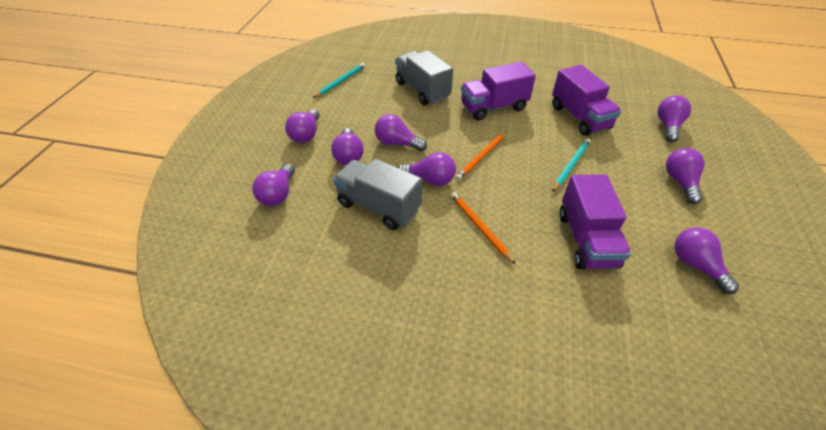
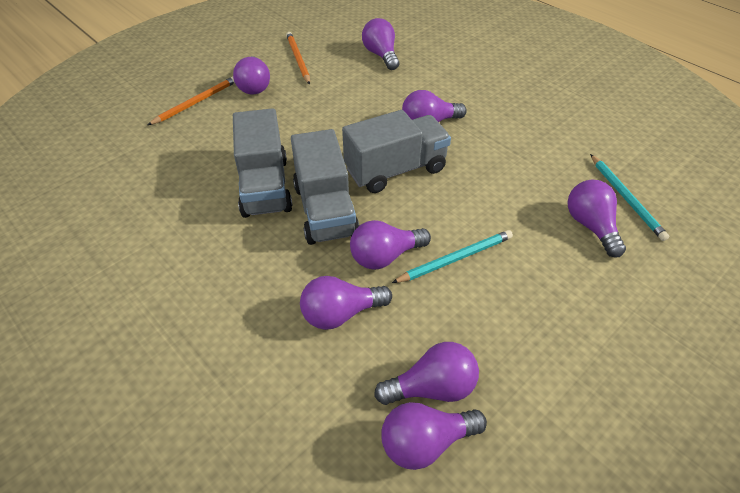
grey truck: 2 -> 3
purple truck: 3 -> 0

